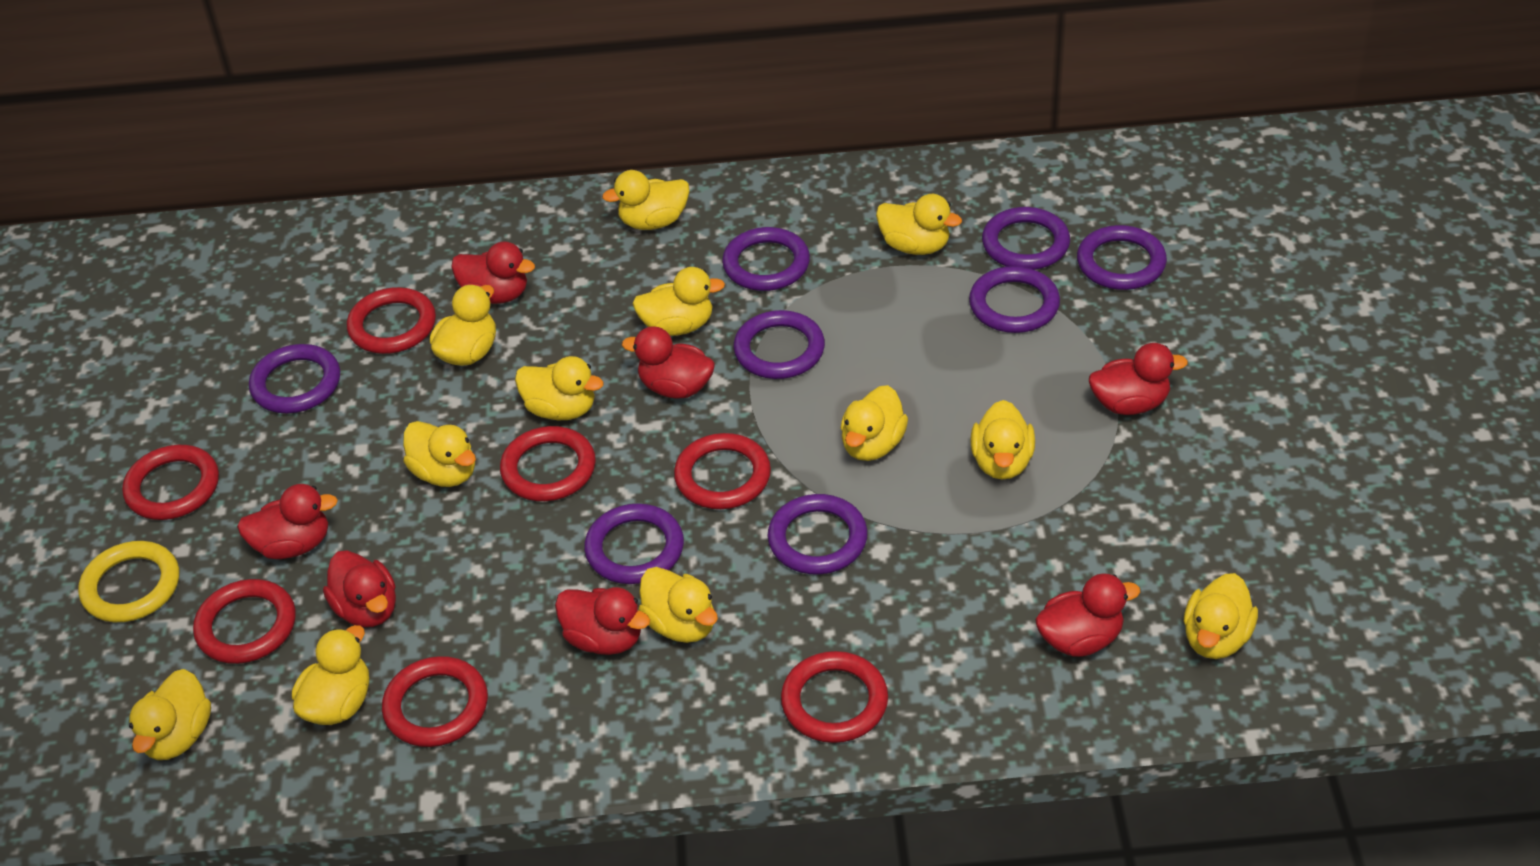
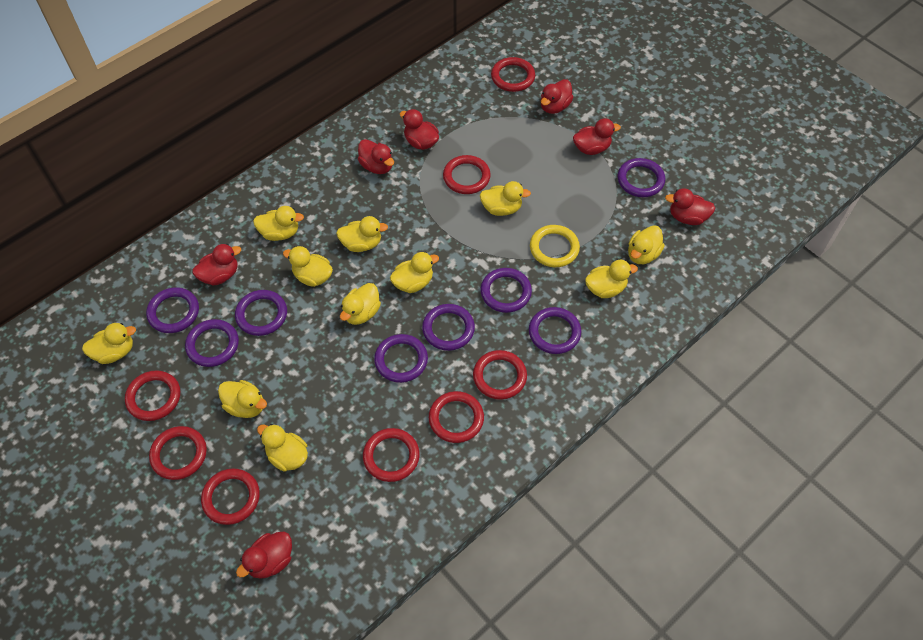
red ring: 7 -> 8
yellow duck: 12 -> 11

